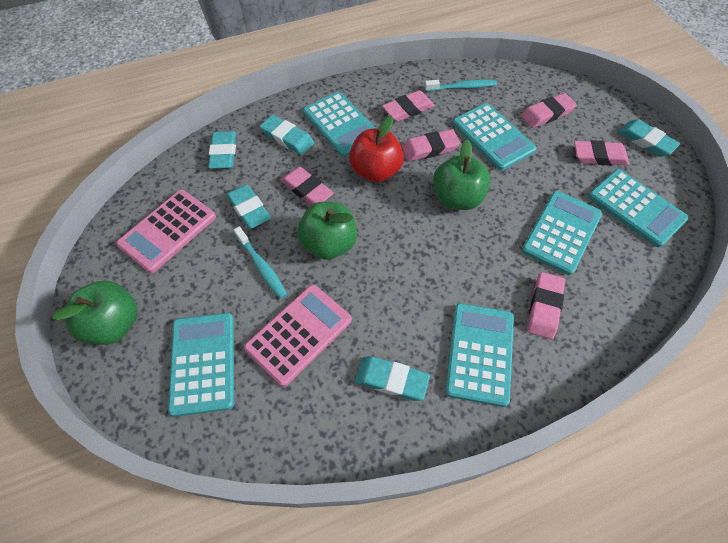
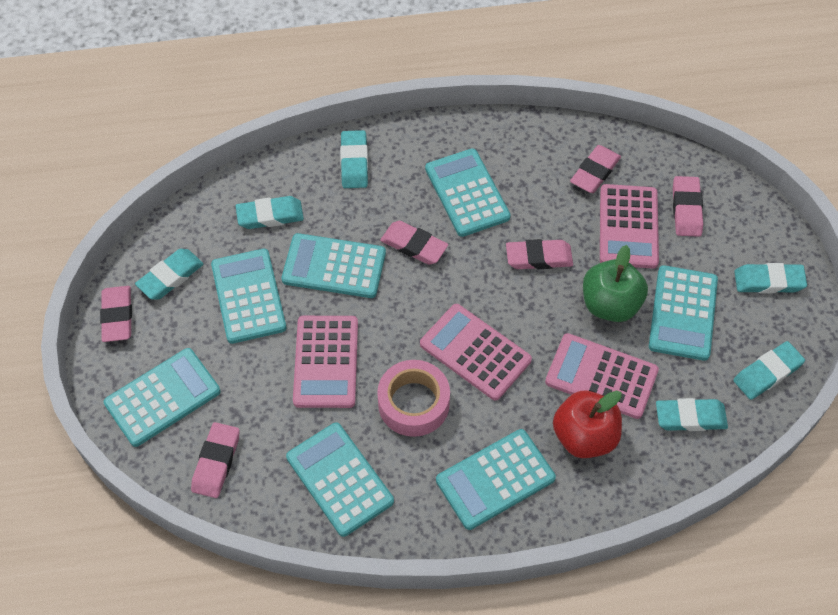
green apple: 3 -> 1
pink calculator: 2 -> 4
pink tape: 0 -> 1
turquoise calculator: 6 -> 7
turquoise eraser: 5 -> 6
turquoise toothbrush: 2 -> 0

